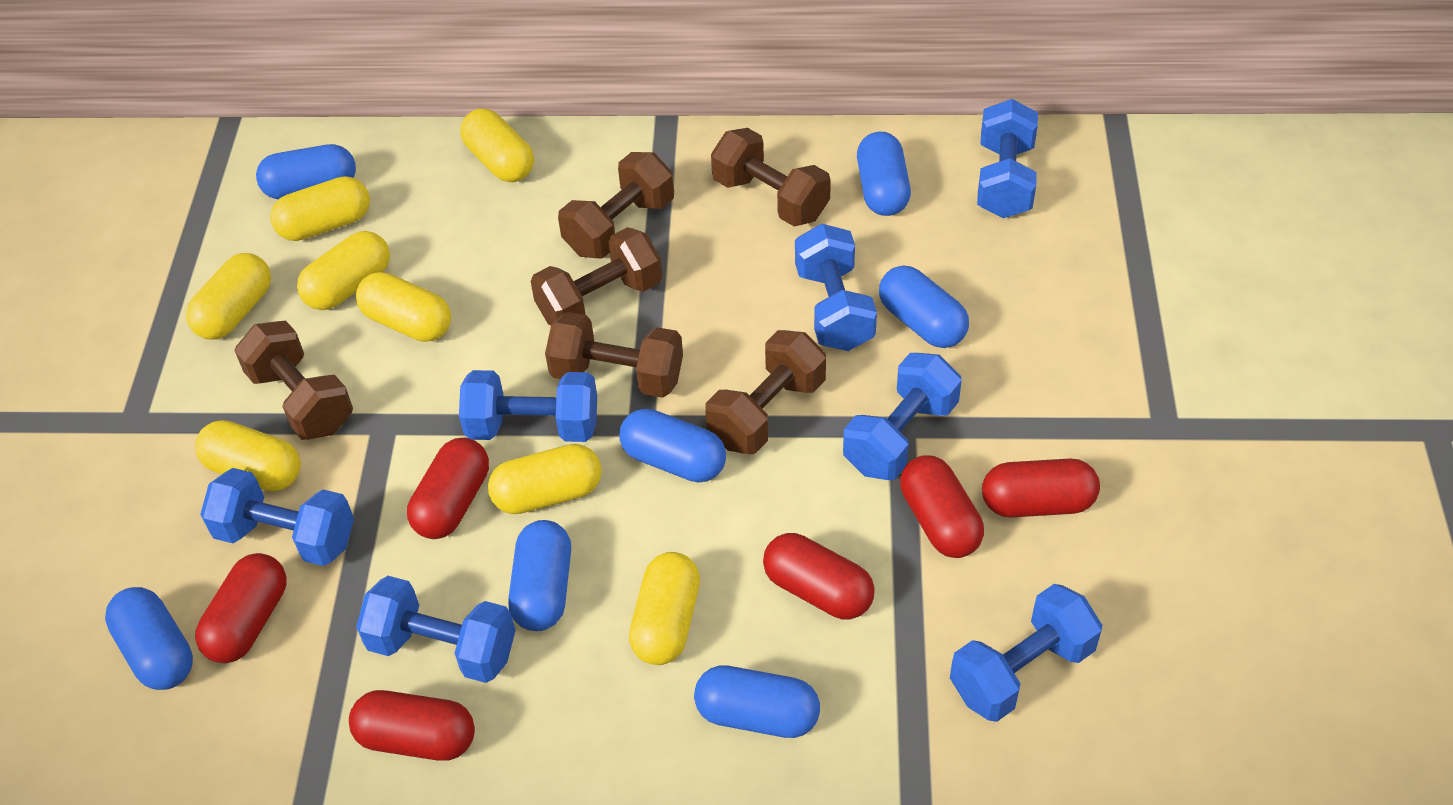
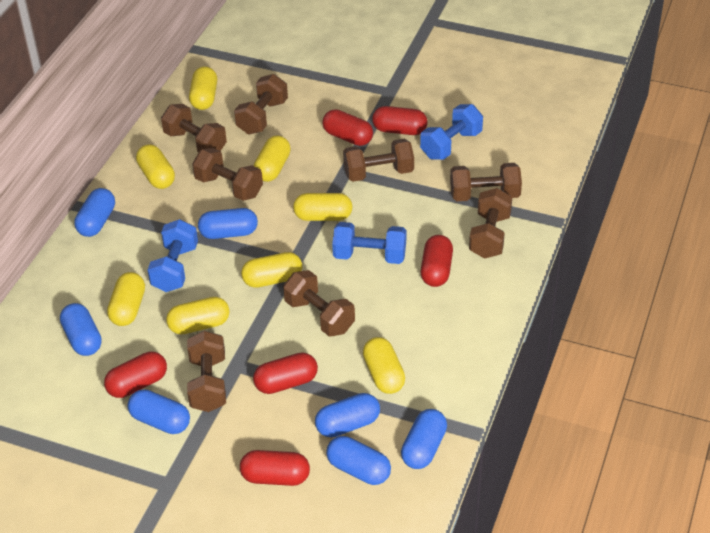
blue dumbbell: 7 -> 3
brown dumbbell: 6 -> 8

